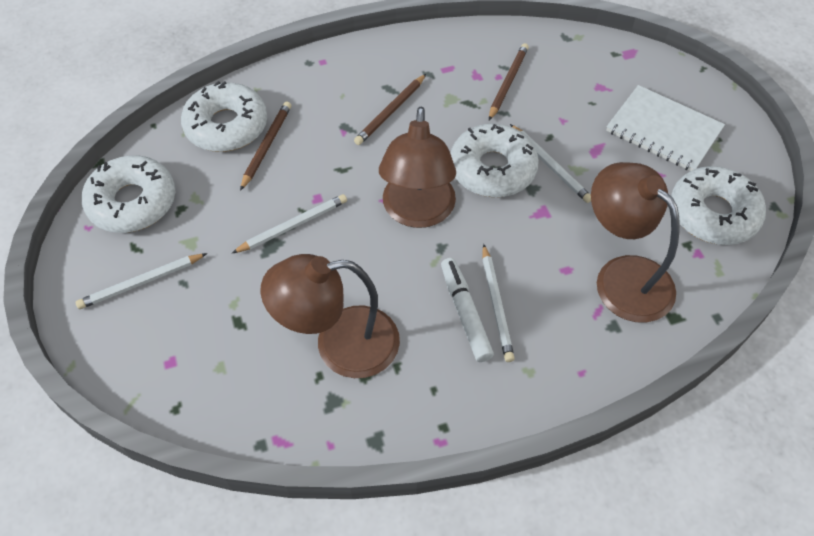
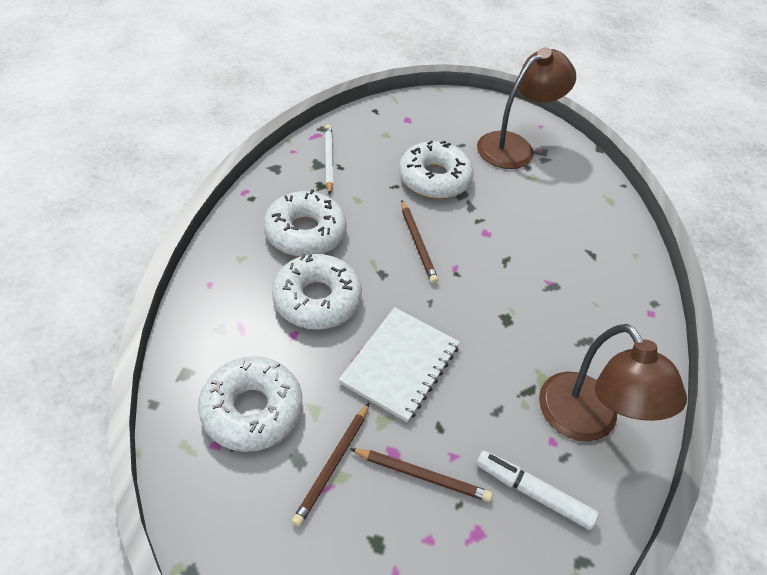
brown lamp: 3 -> 2
white pencil: 4 -> 1

